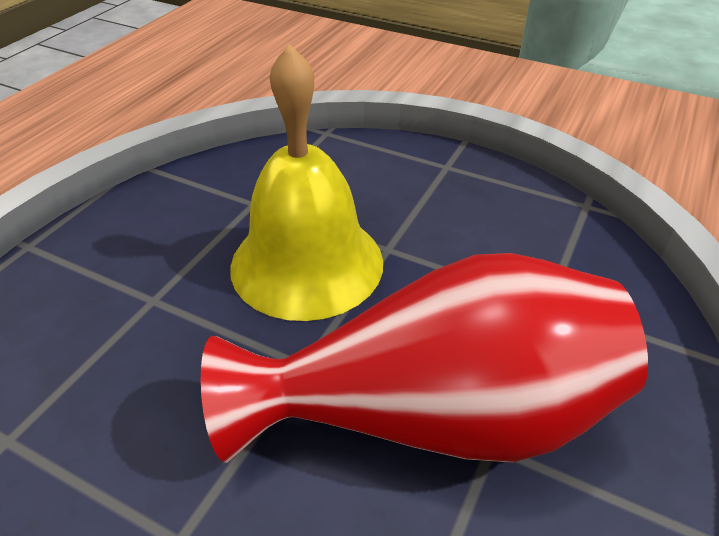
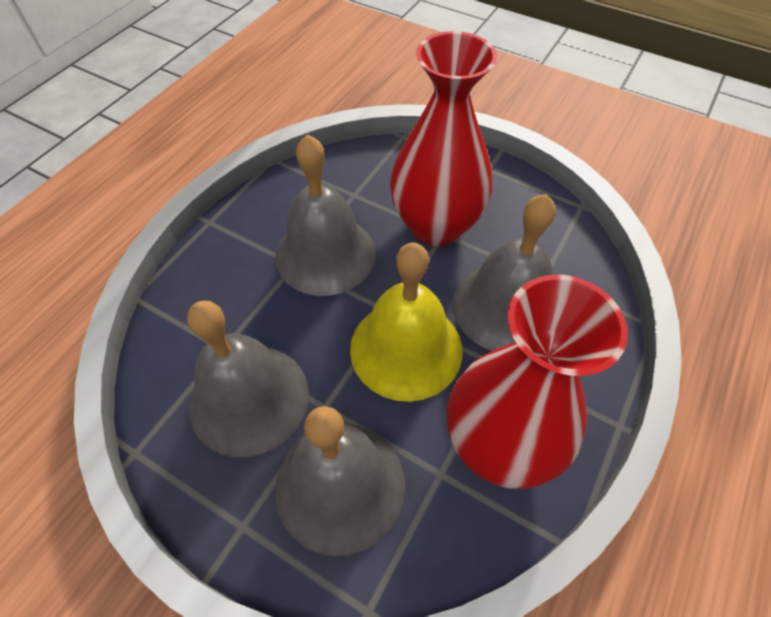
grey bell: 0 -> 4
red vase: 1 -> 2

